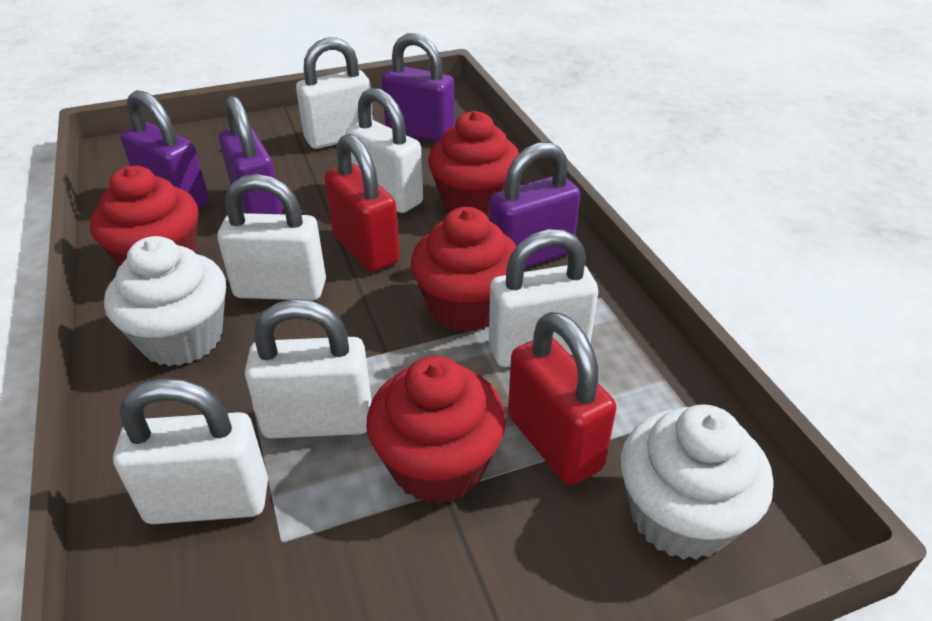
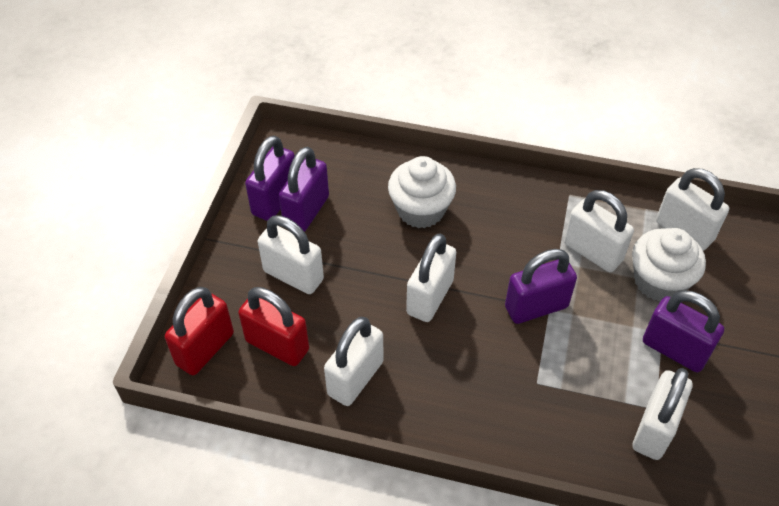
red cupcake: 4 -> 0

